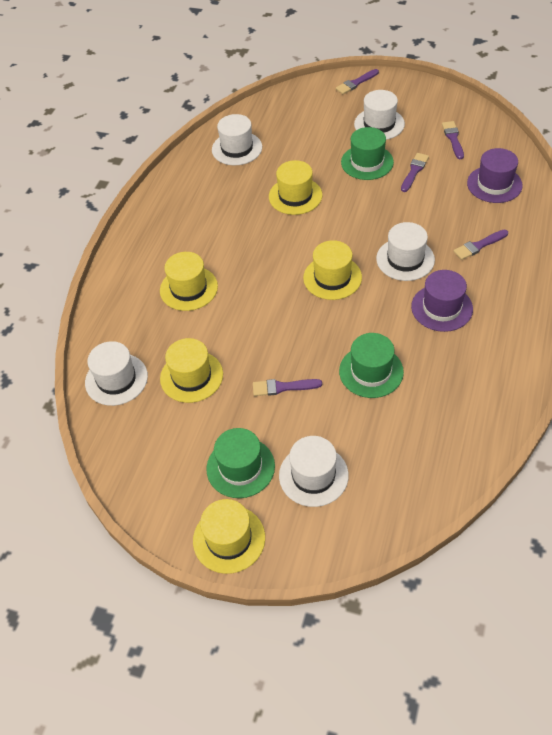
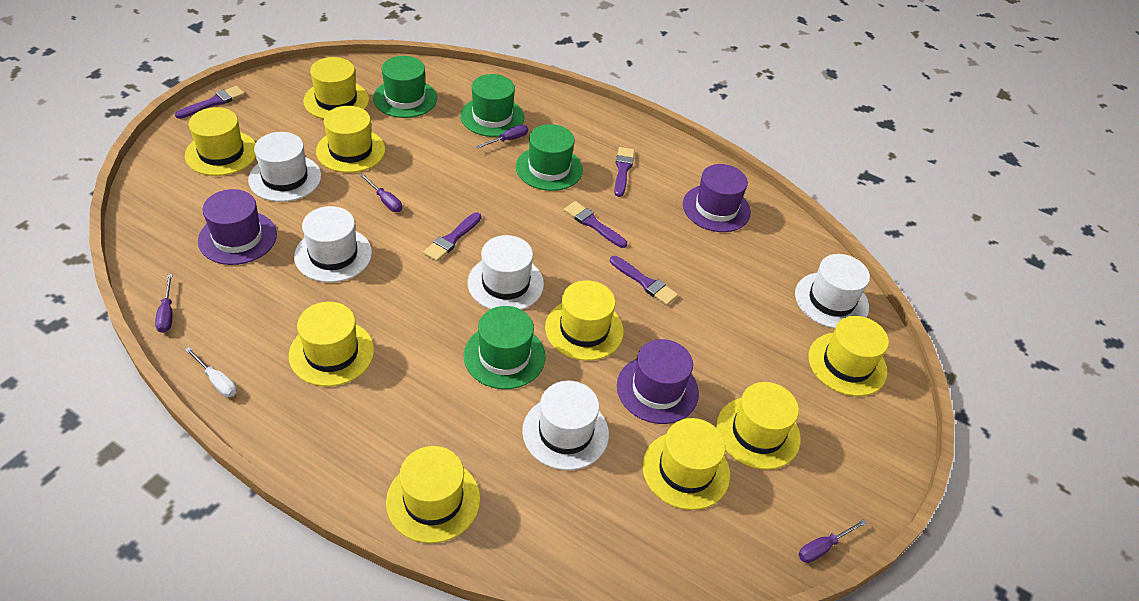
green hat: 3 -> 4
purple hat: 2 -> 3
purple screwdriver: 0 -> 4
white screwdriver: 0 -> 1
yellow hat: 5 -> 9

